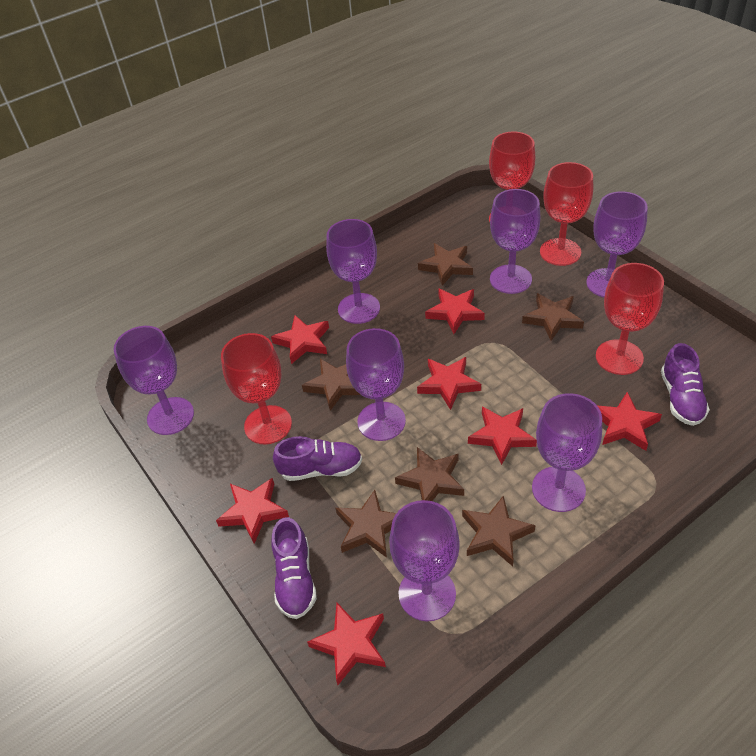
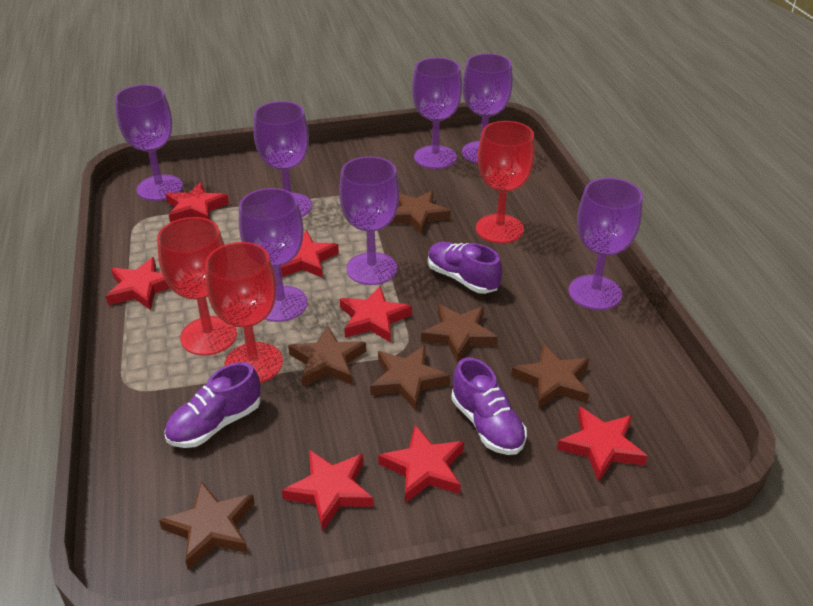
red goblet: 4 -> 3

